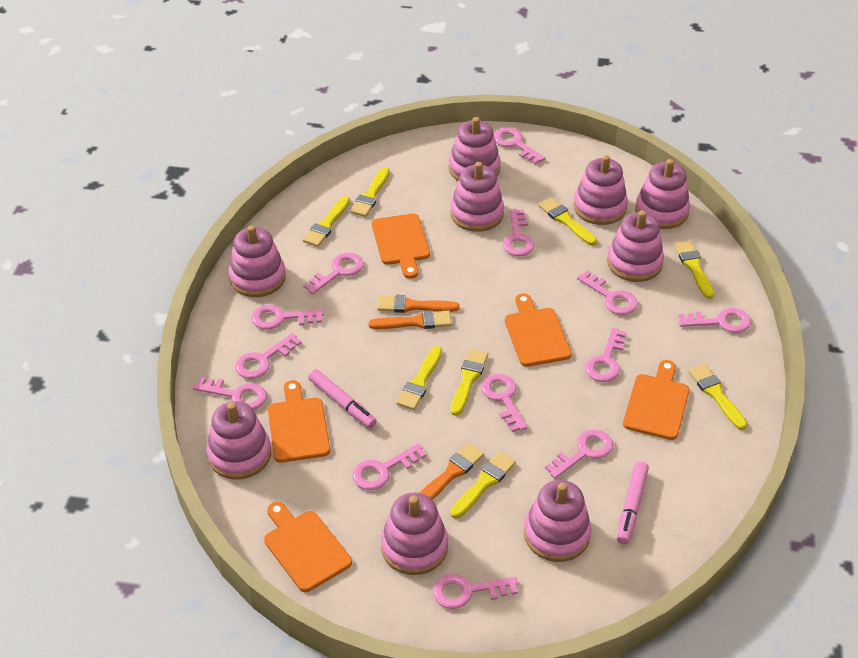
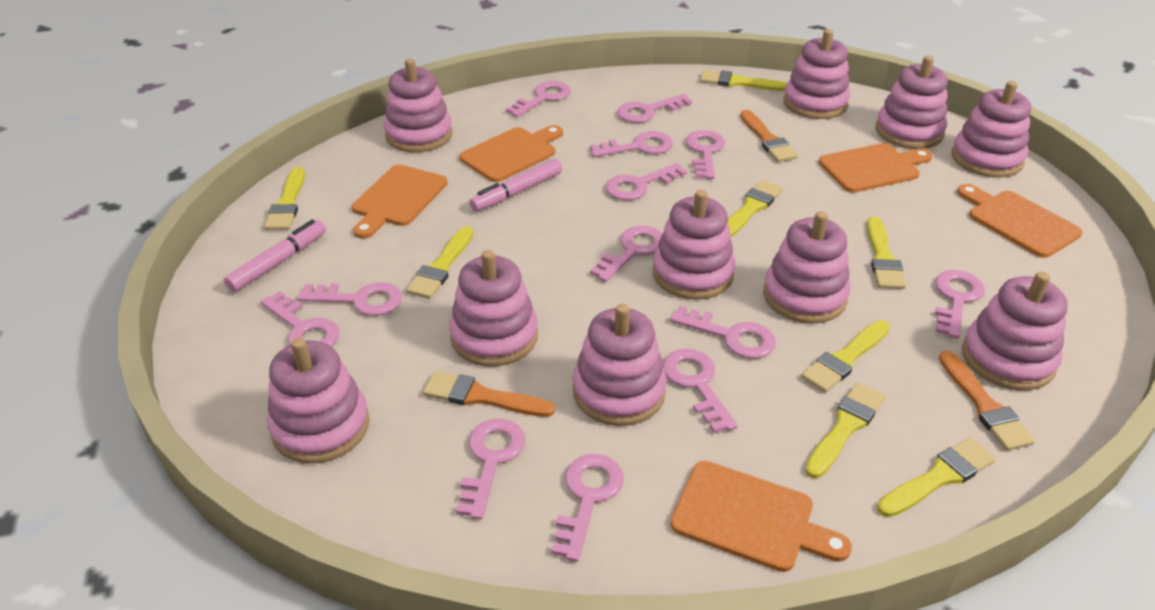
pink stacking toy: 9 -> 10

